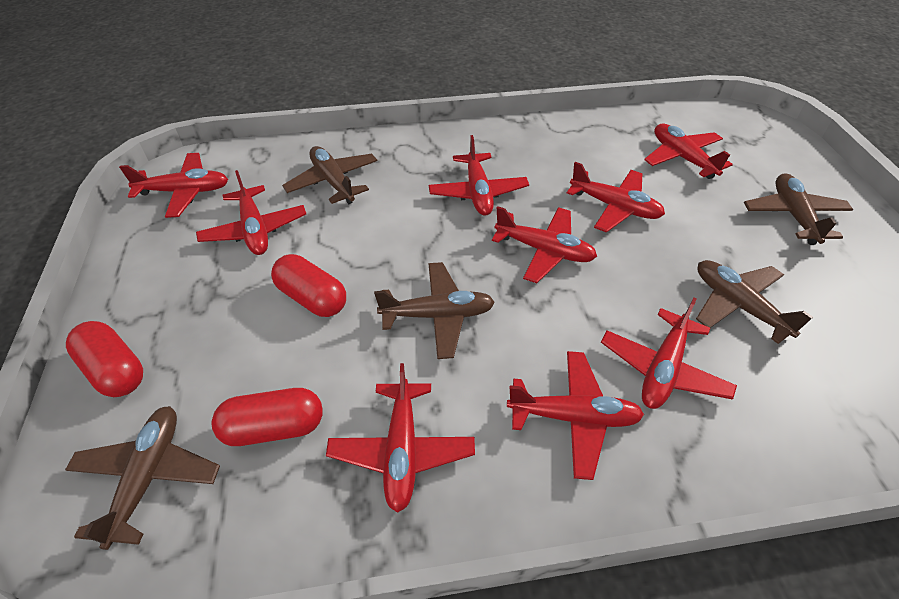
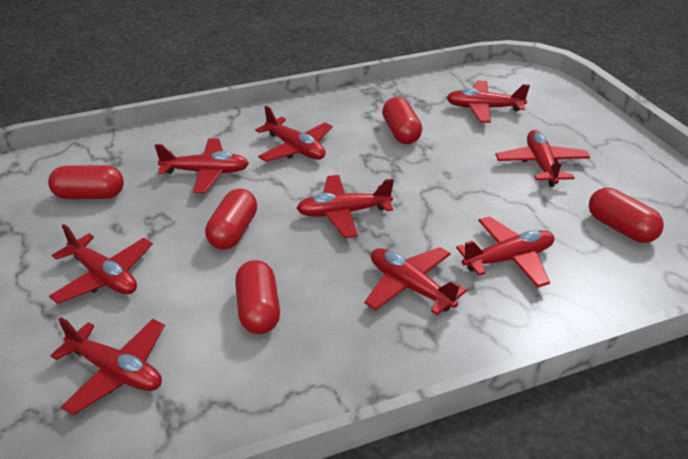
brown plane: 5 -> 0
red capsule: 3 -> 5

